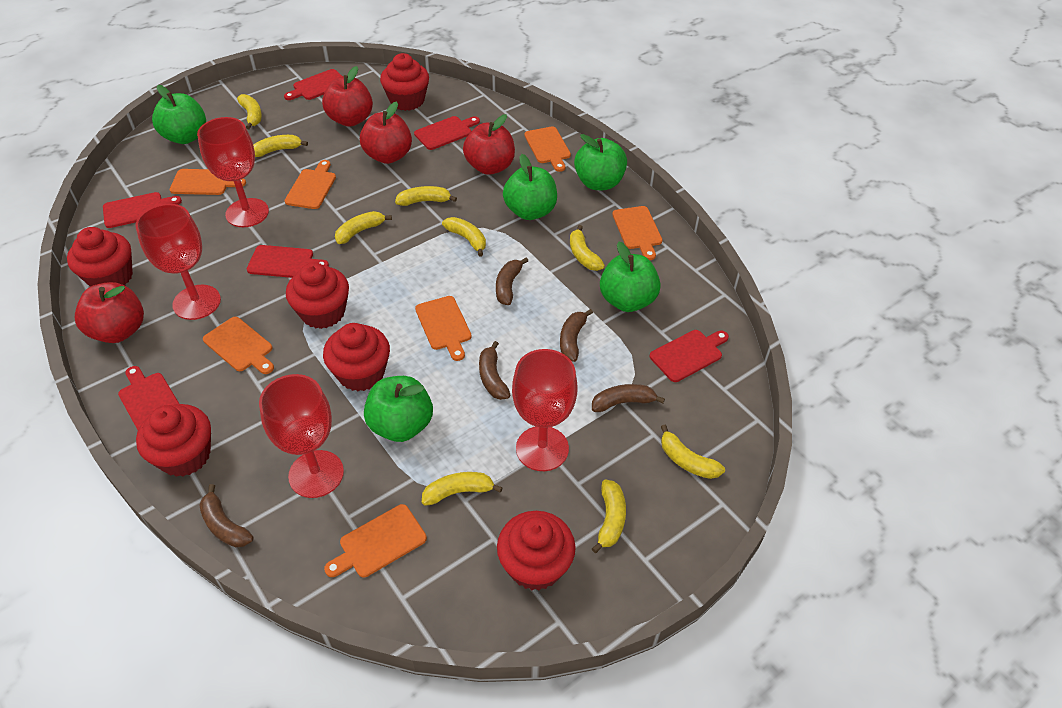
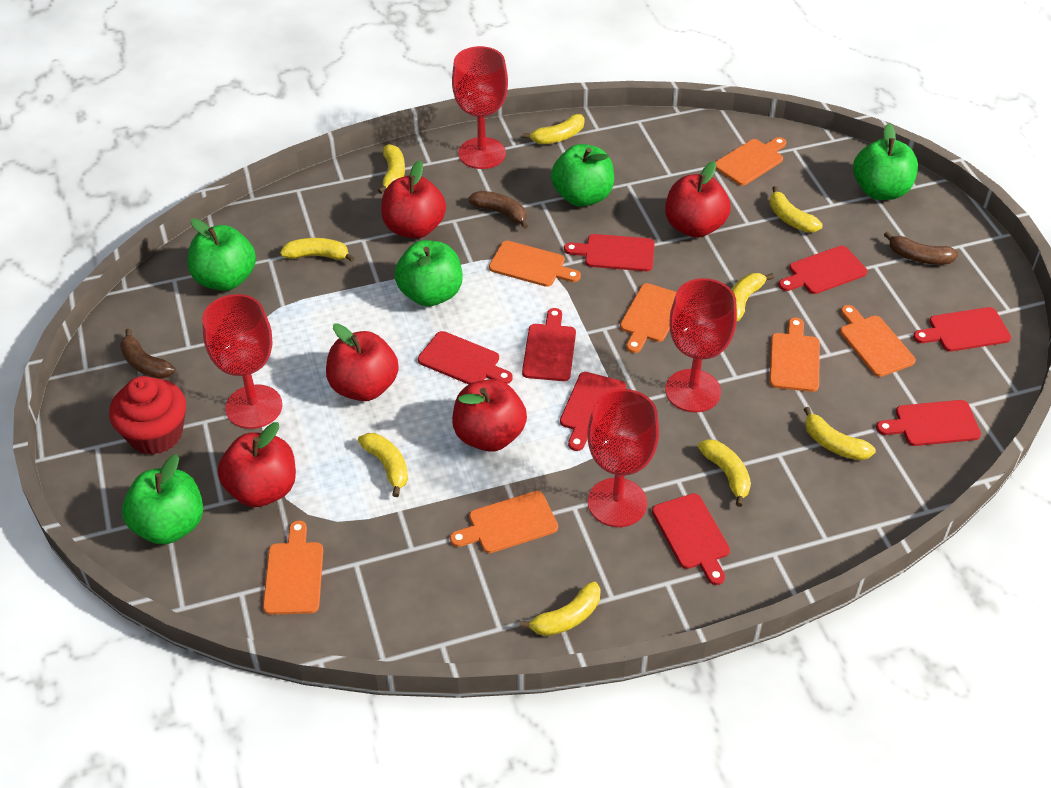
brown banana: 5 -> 3
red apple: 4 -> 5
red cupcake: 6 -> 1
red cutting board: 6 -> 8

